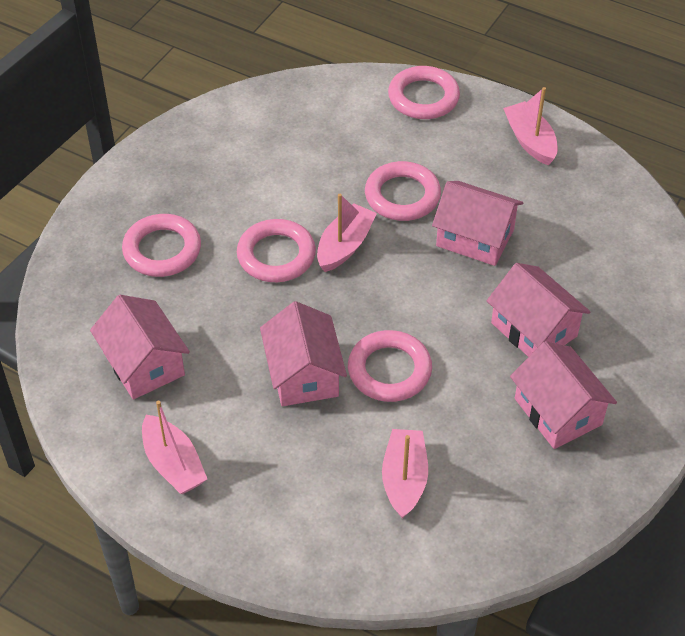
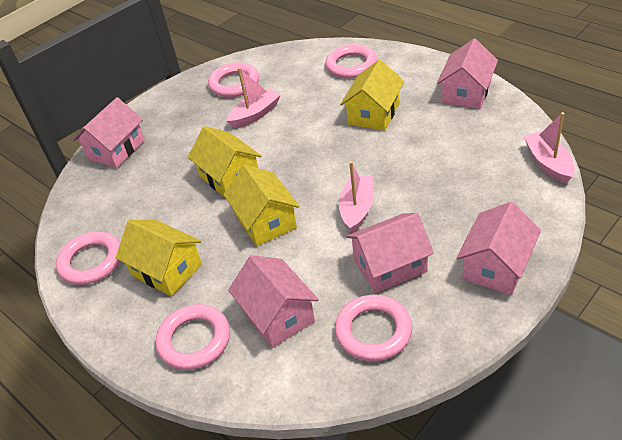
pink boat: 4 -> 3
yellow house: 0 -> 4

